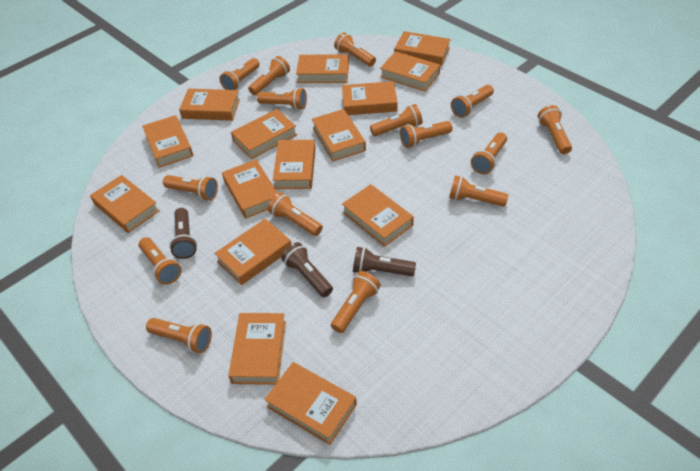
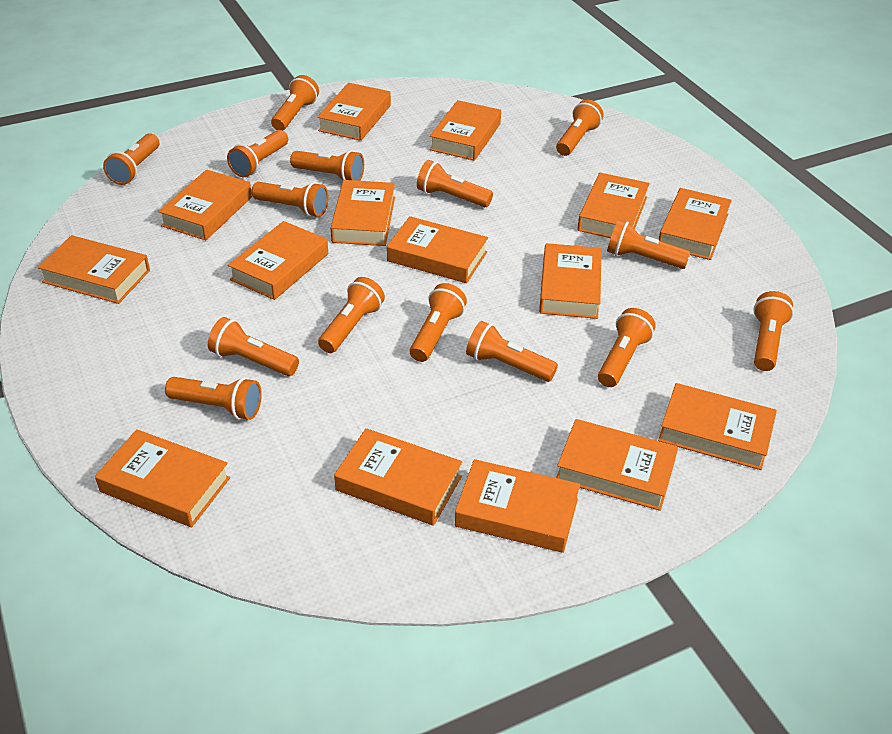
brown flashlight: 3 -> 0

